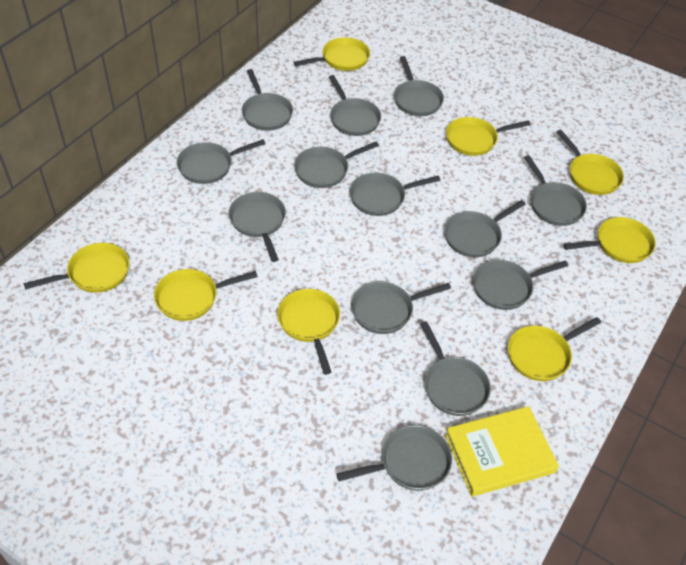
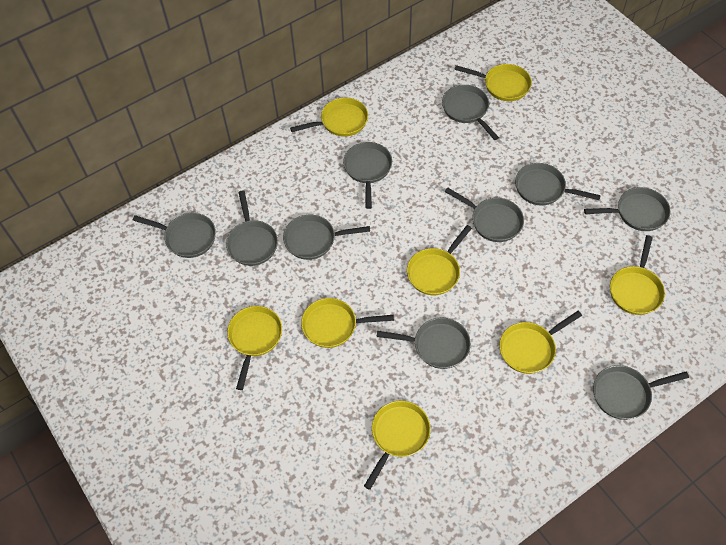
grey pan: 13 -> 10
yellow book: 1 -> 0

